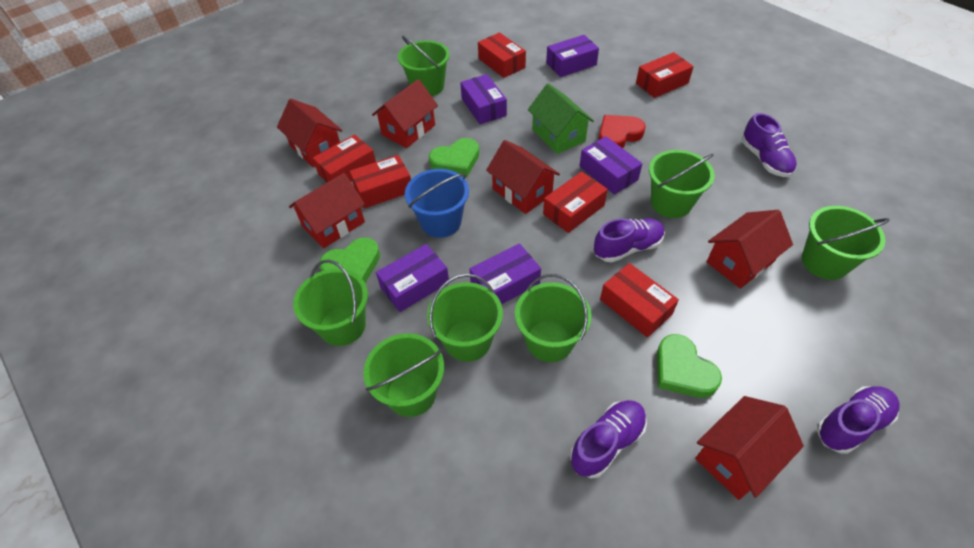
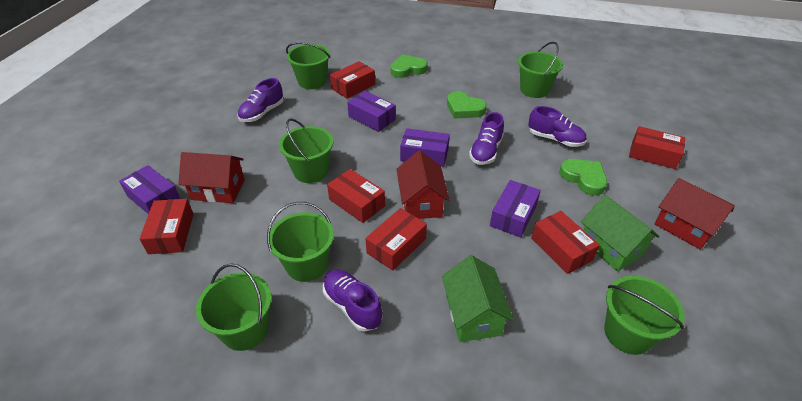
blue bucket: 1 -> 0
green bucket: 7 -> 6
green house: 1 -> 2
purple box: 5 -> 4
red heart: 1 -> 0
red house: 6 -> 3

